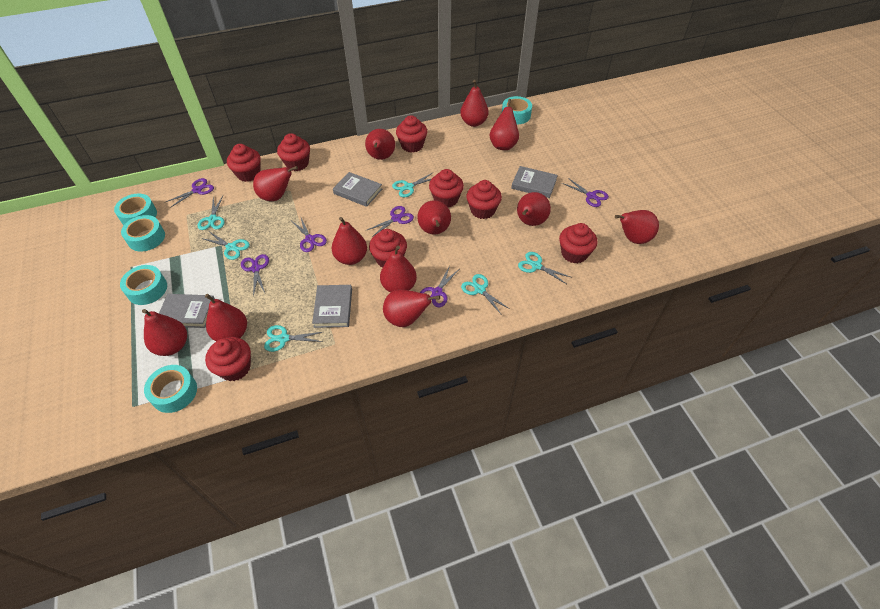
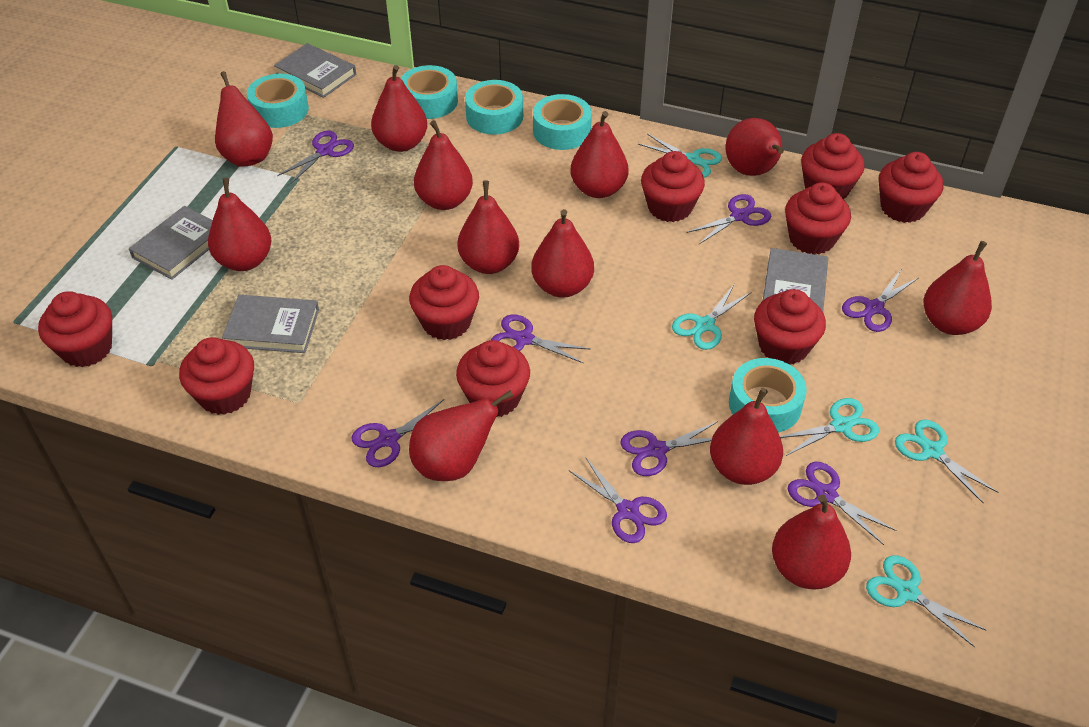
purple scissors: 6 -> 8
red cupcake: 8 -> 9
turquoise scissors: 6 -> 5

